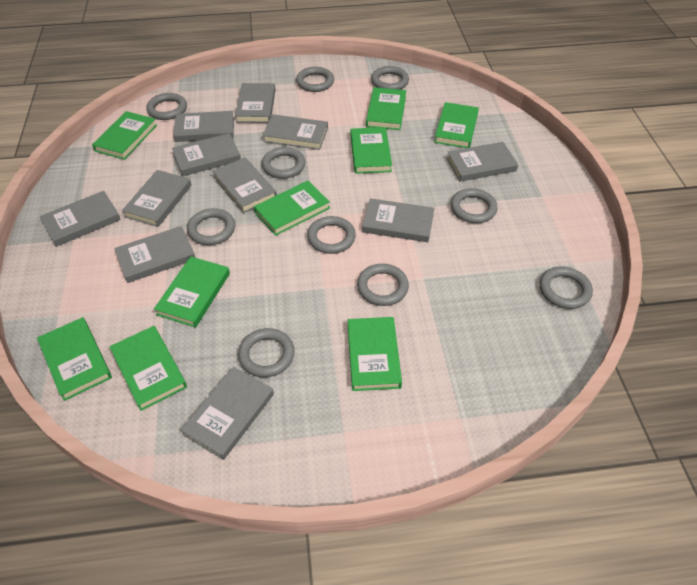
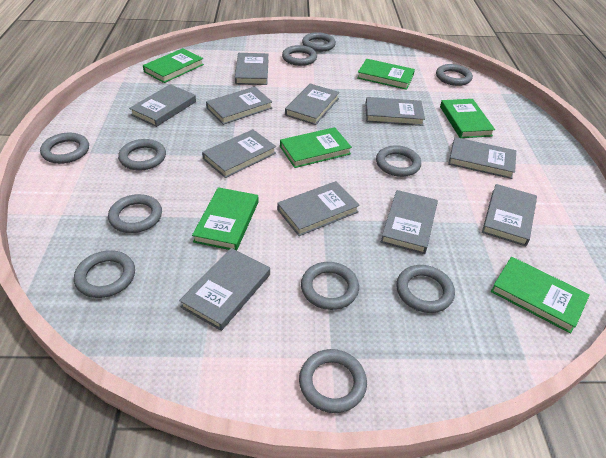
green book: 9 -> 6
grey ring: 10 -> 11

